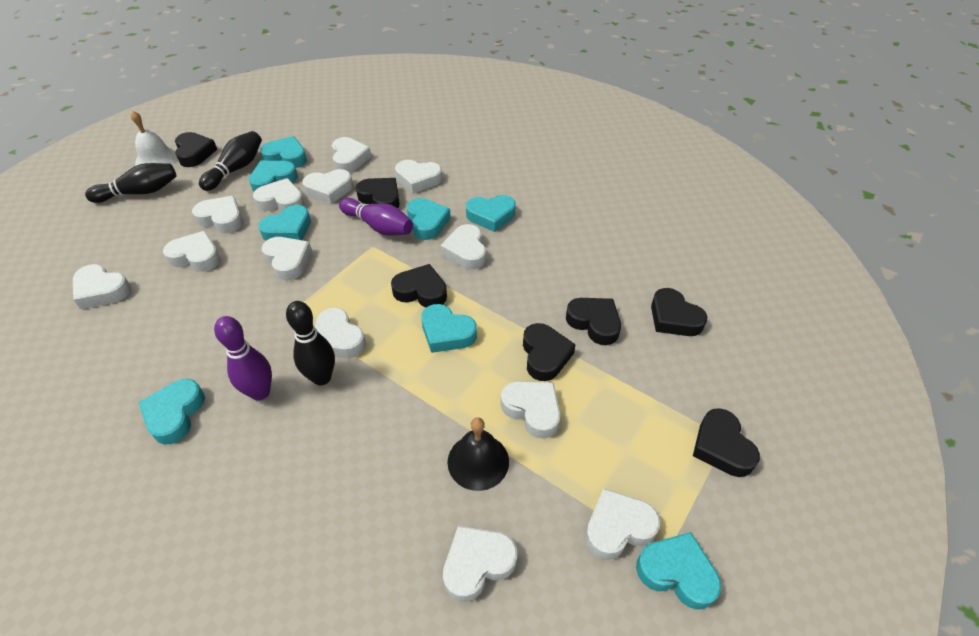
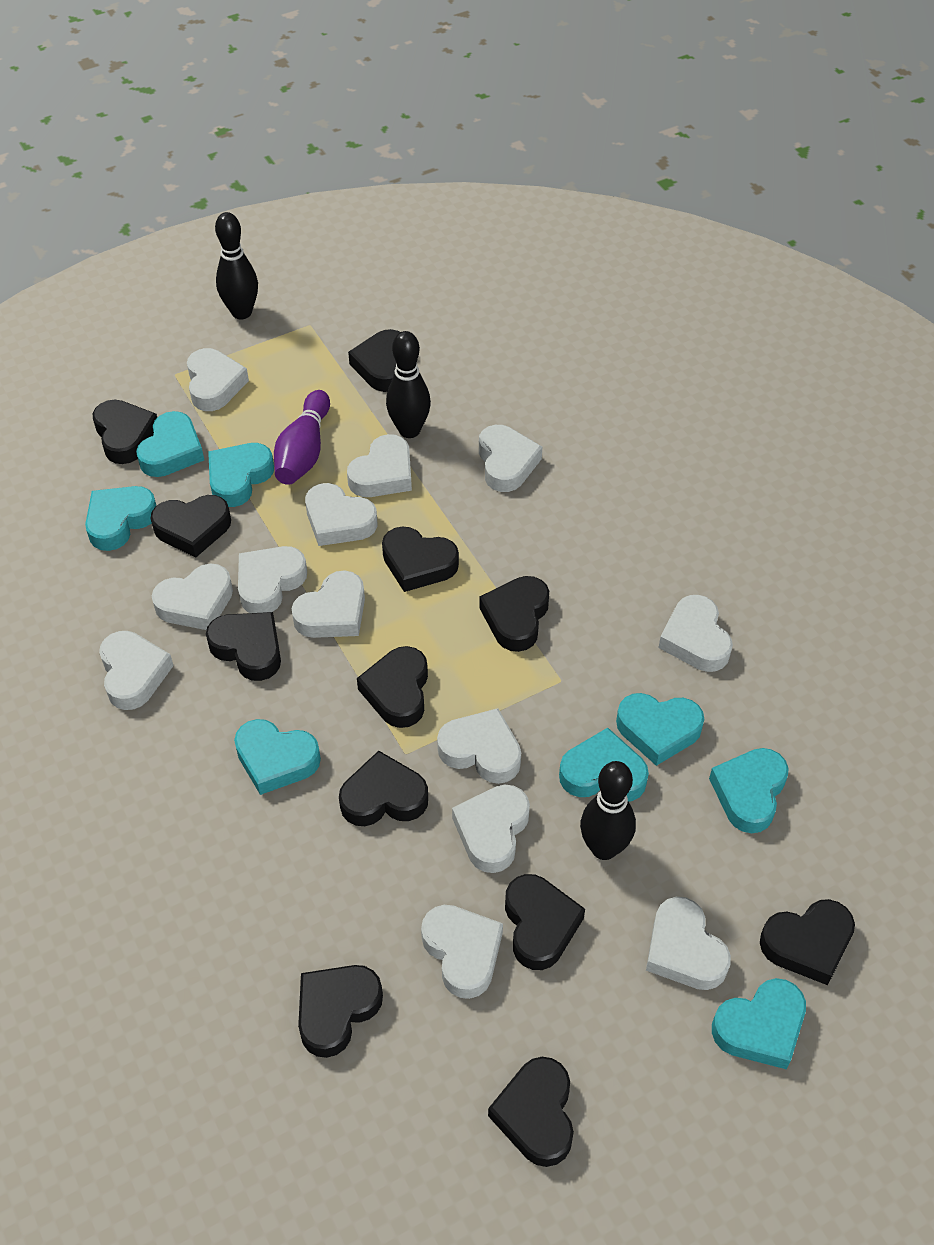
black bell: 1 -> 0
black heart: 7 -> 12
purple bowling pin: 2 -> 1
white bell: 1 -> 0

